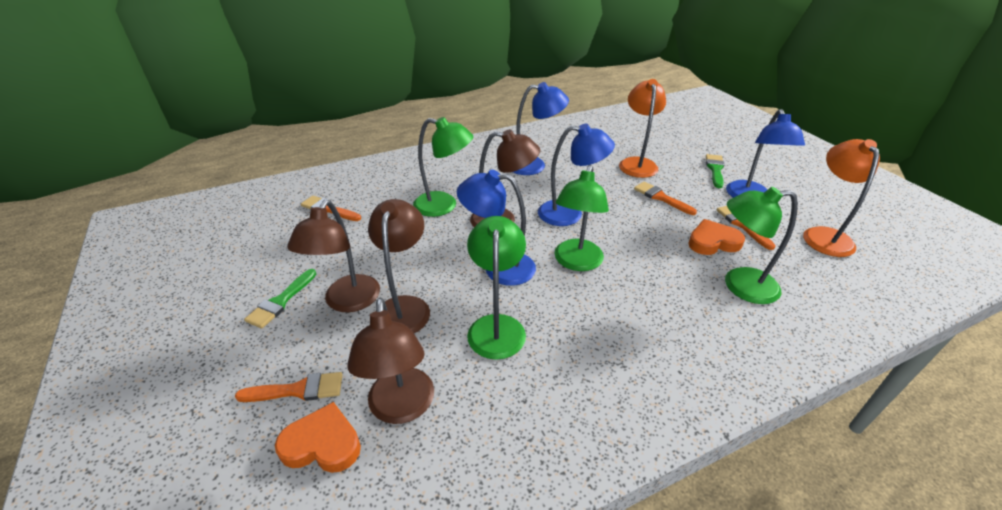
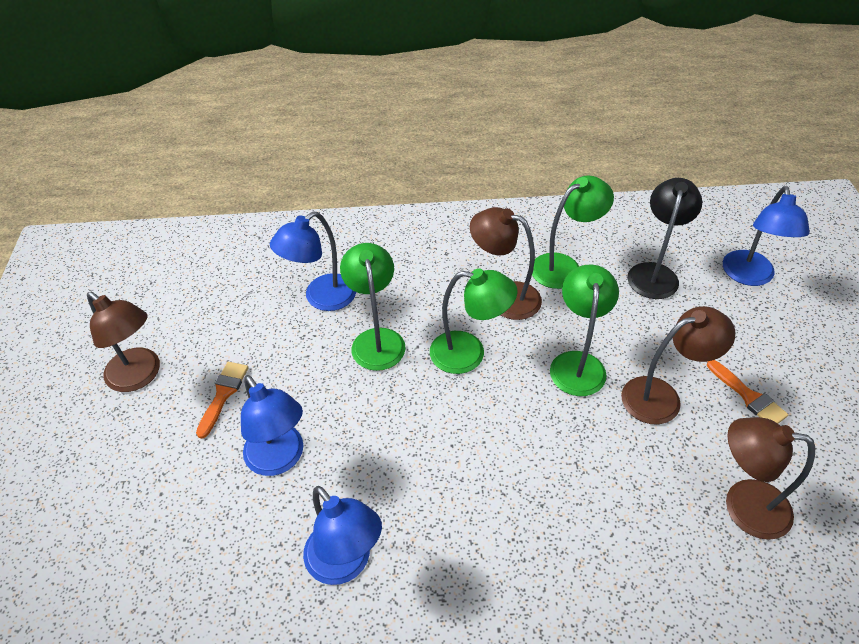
black lamp: 0 -> 1
green brush: 2 -> 0
orange brush: 4 -> 2
orange heart: 2 -> 0
orange lamp: 2 -> 0

